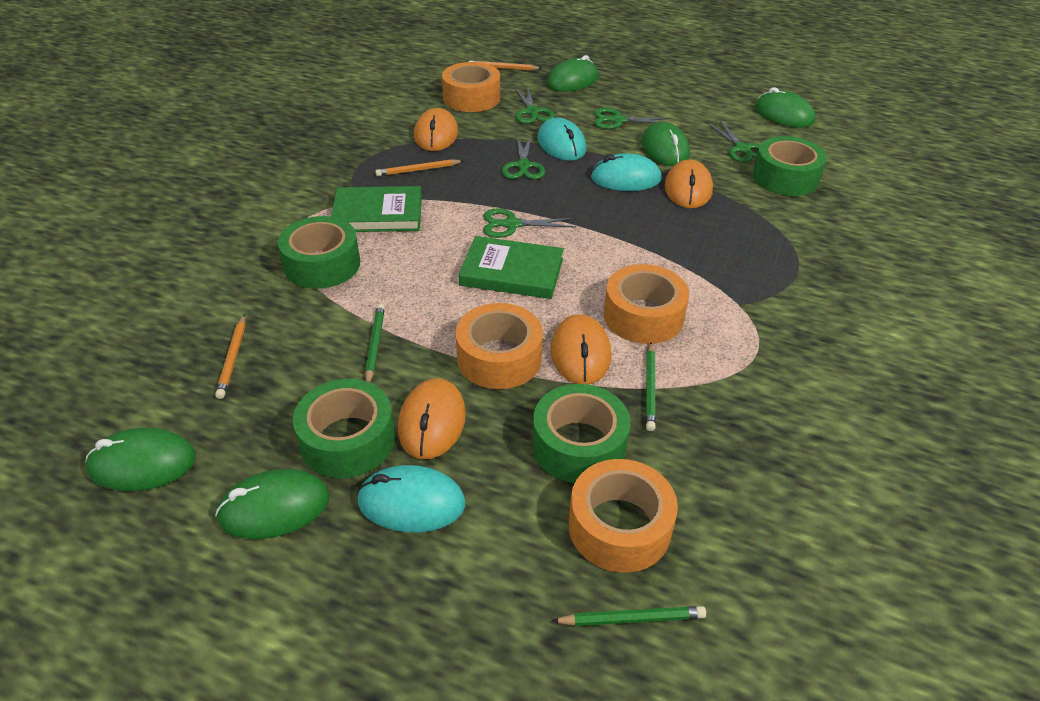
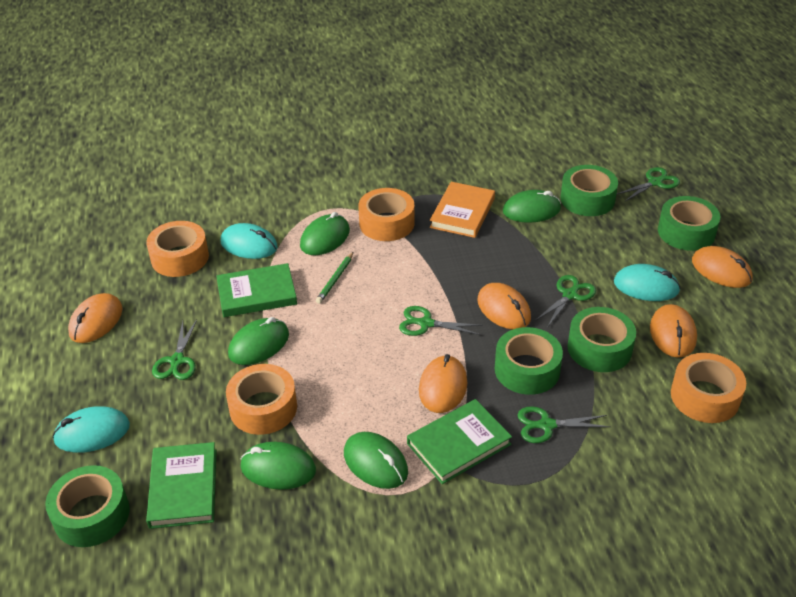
green book: 2 -> 3
green pencil: 3 -> 1
green tape: 4 -> 5
orange book: 0 -> 1
orange mouse: 4 -> 5
orange pencil: 3 -> 0

